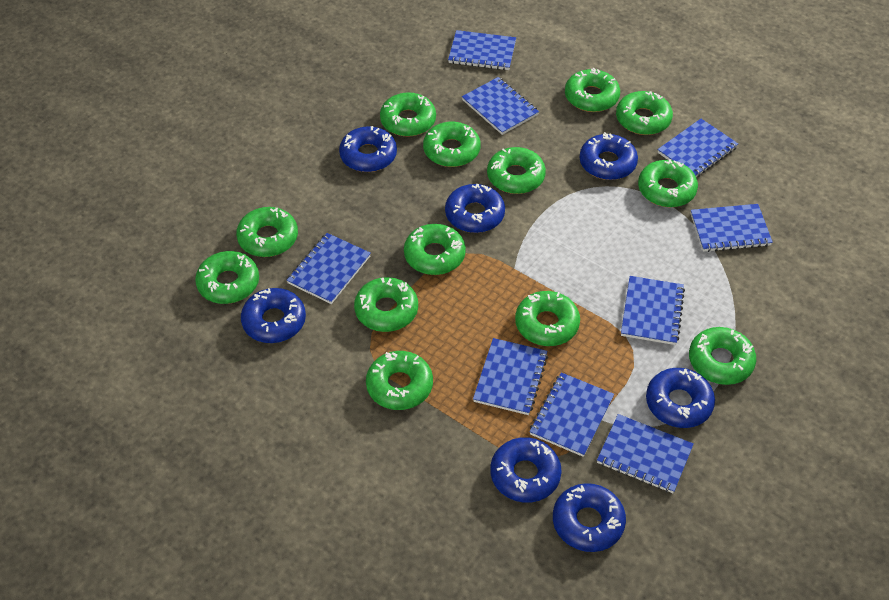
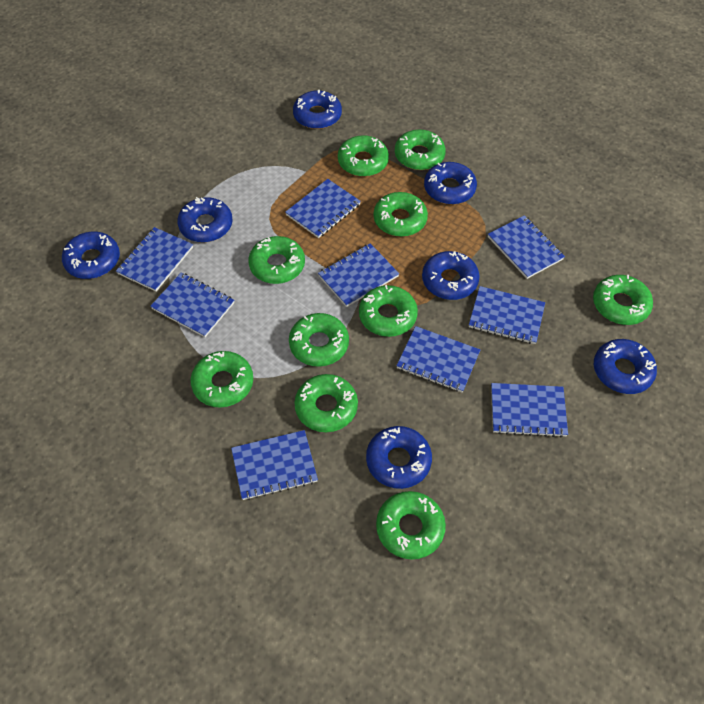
green donut: 13 -> 10

